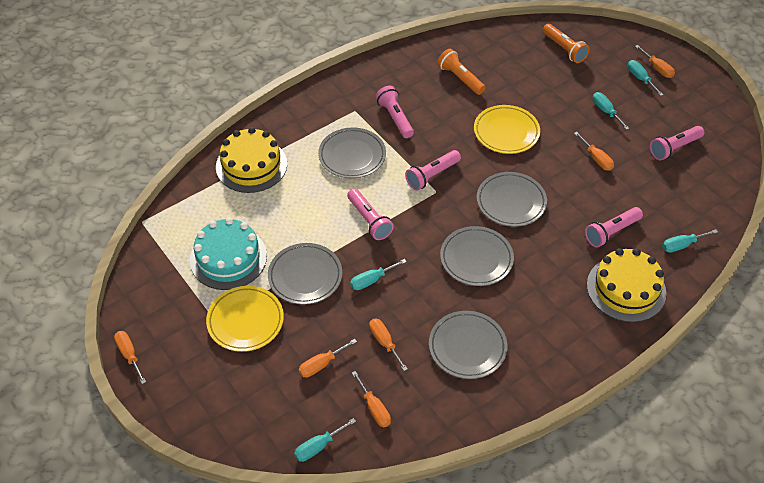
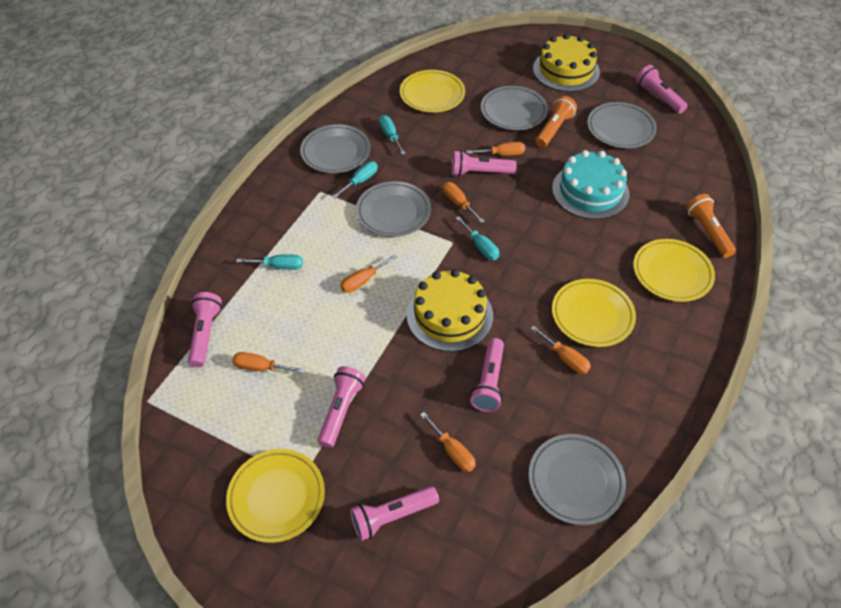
pink flashlight: 5 -> 6
turquoise screwdriver: 5 -> 4
yellow plate: 2 -> 4

